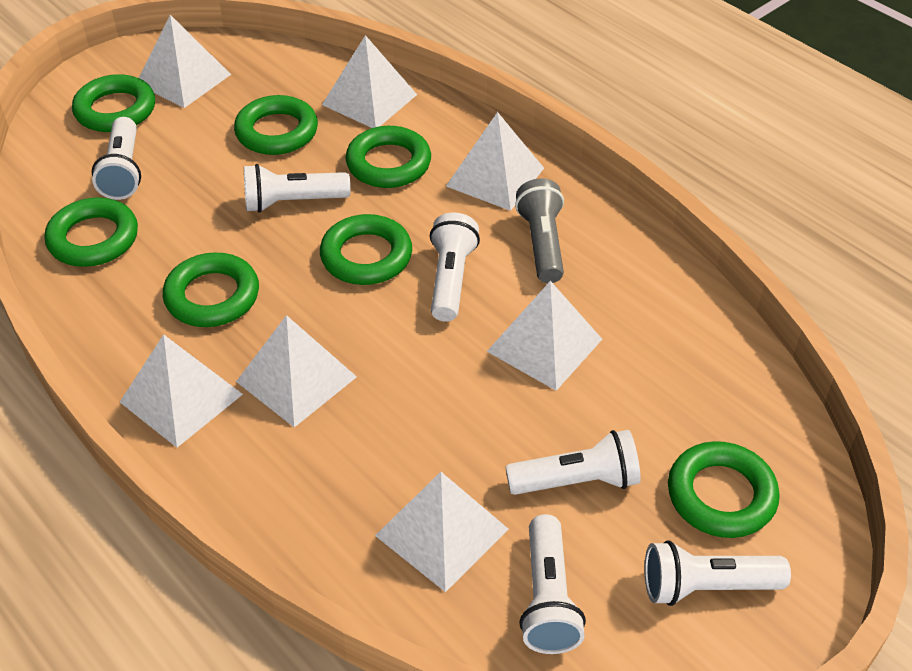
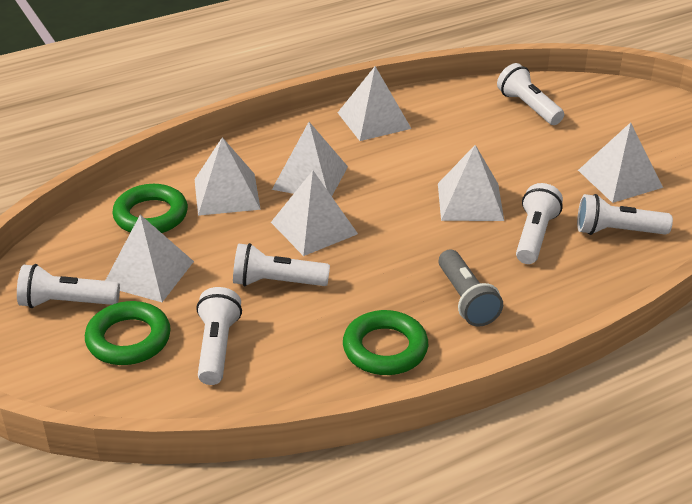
green ring: 7 -> 3

